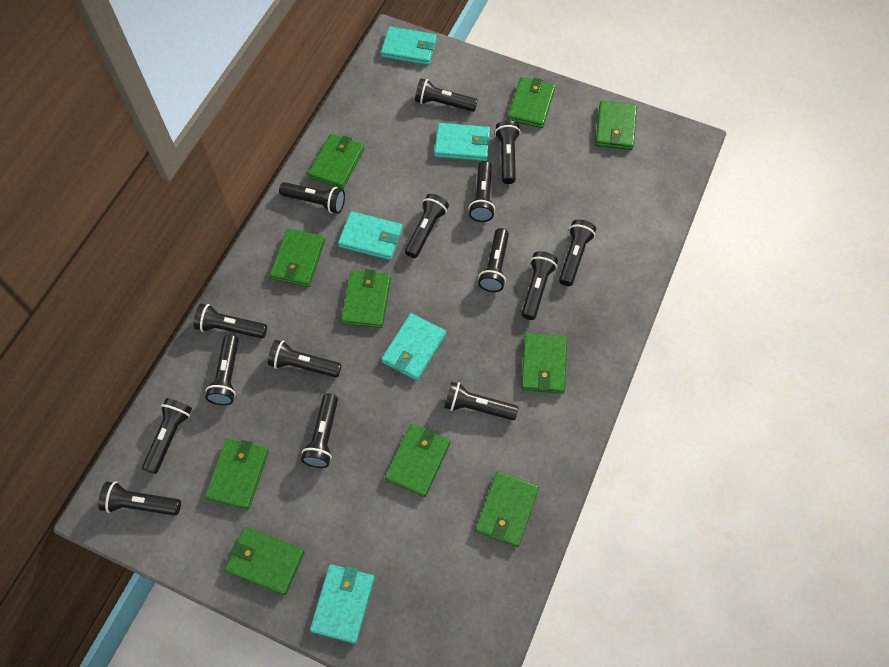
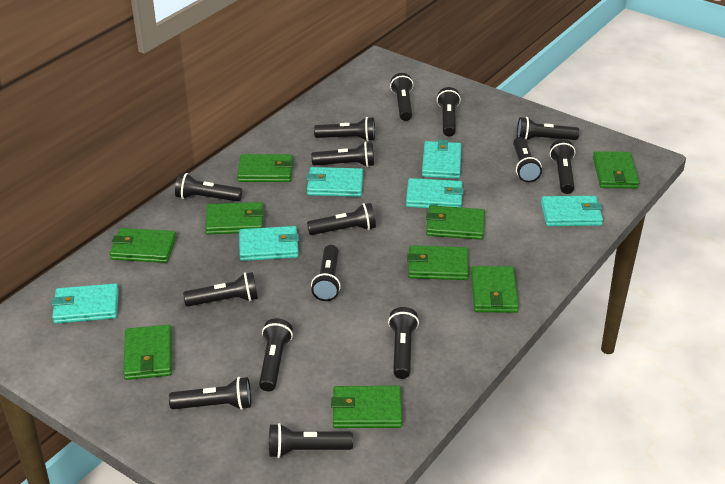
green wallet: 10 -> 9
turquoise wallet: 5 -> 6

